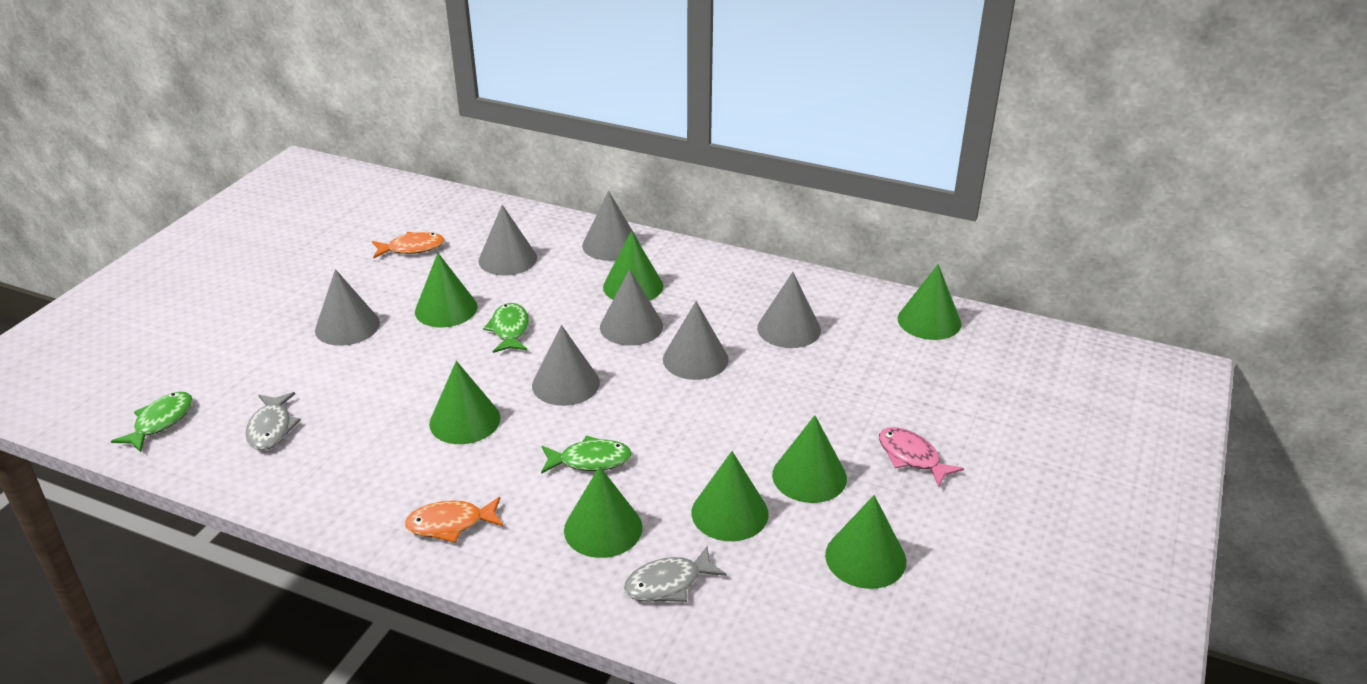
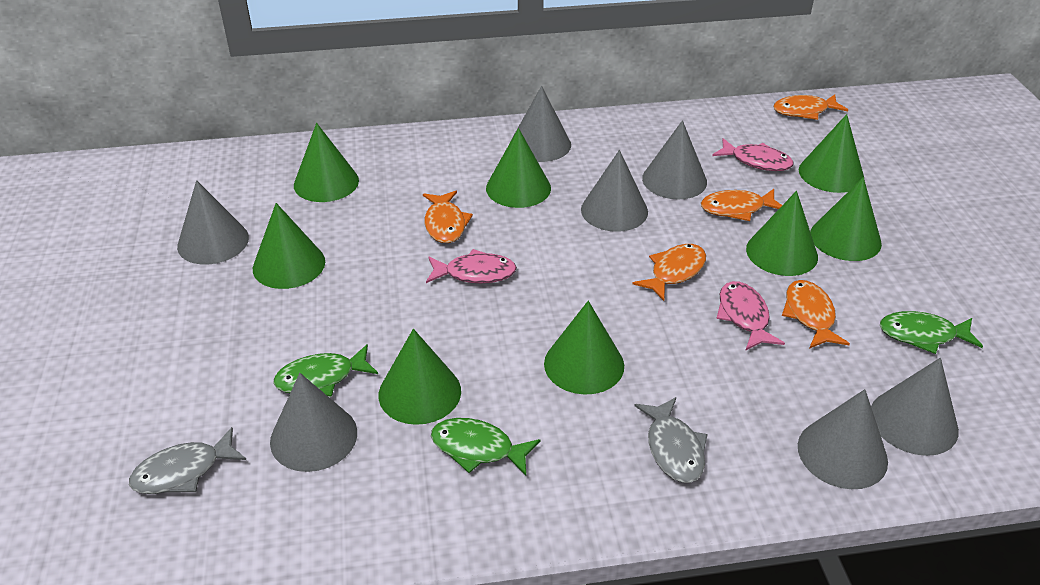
orange fish: 2 -> 5
pink fish: 1 -> 3

